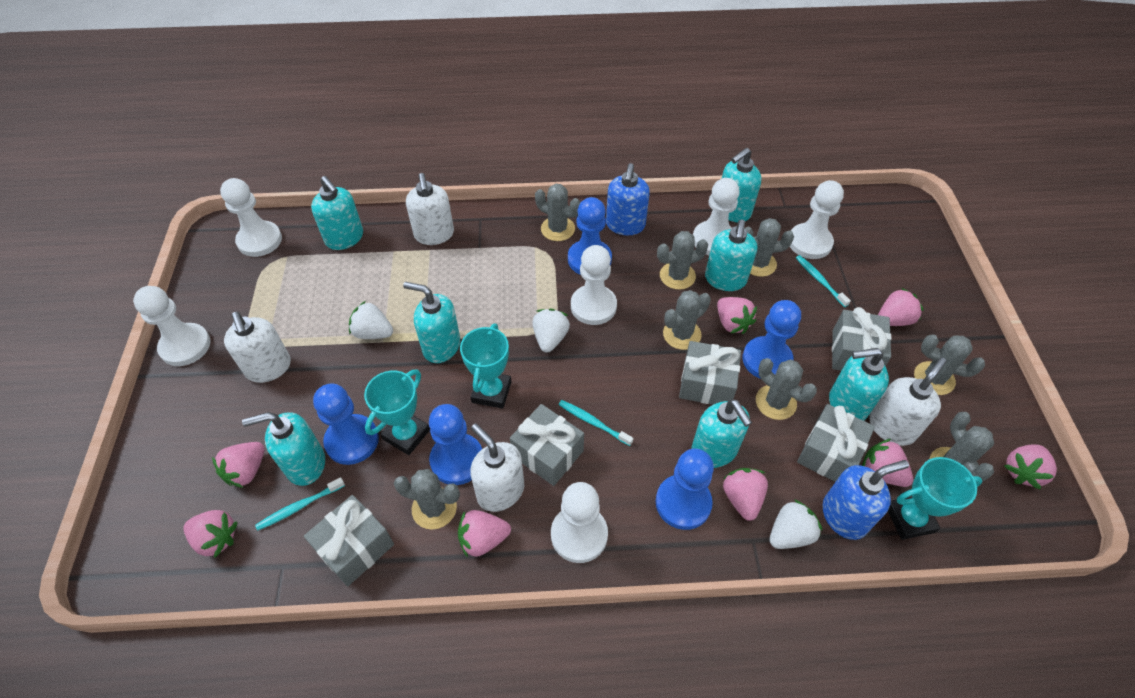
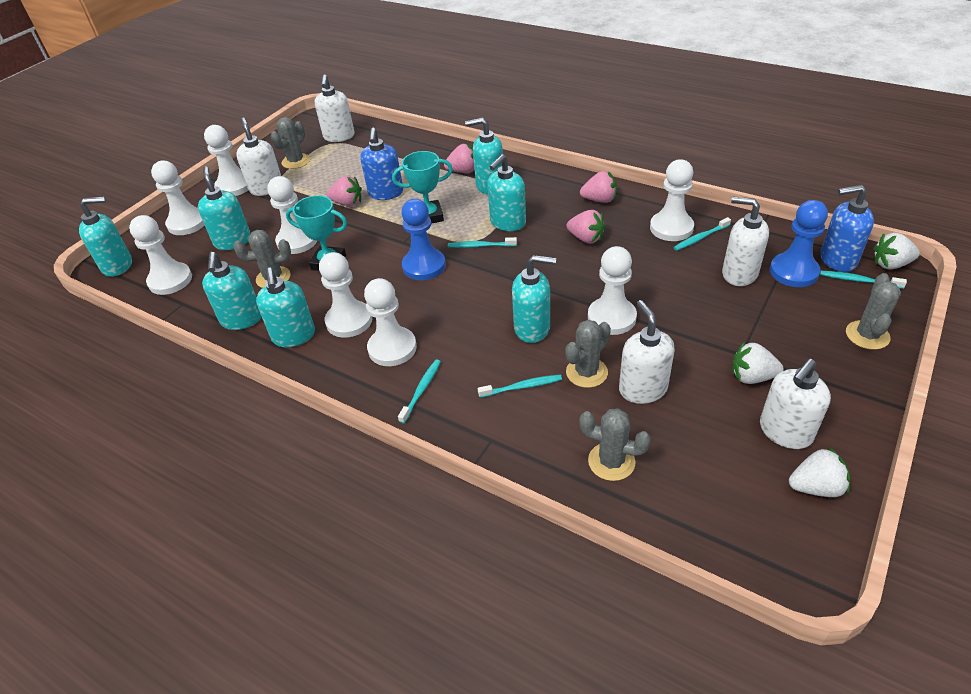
blue pawn: 5 -> 2
grey cactus: 8 -> 5
grey gift: 5 -> 0
pink strawberry: 8 -> 4
turquoise toothbrush: 3 -> 5
turquoise trophy: 3 -> 2
white pawn: 6 -> 8
white soap dispenser: 4 -> 5

